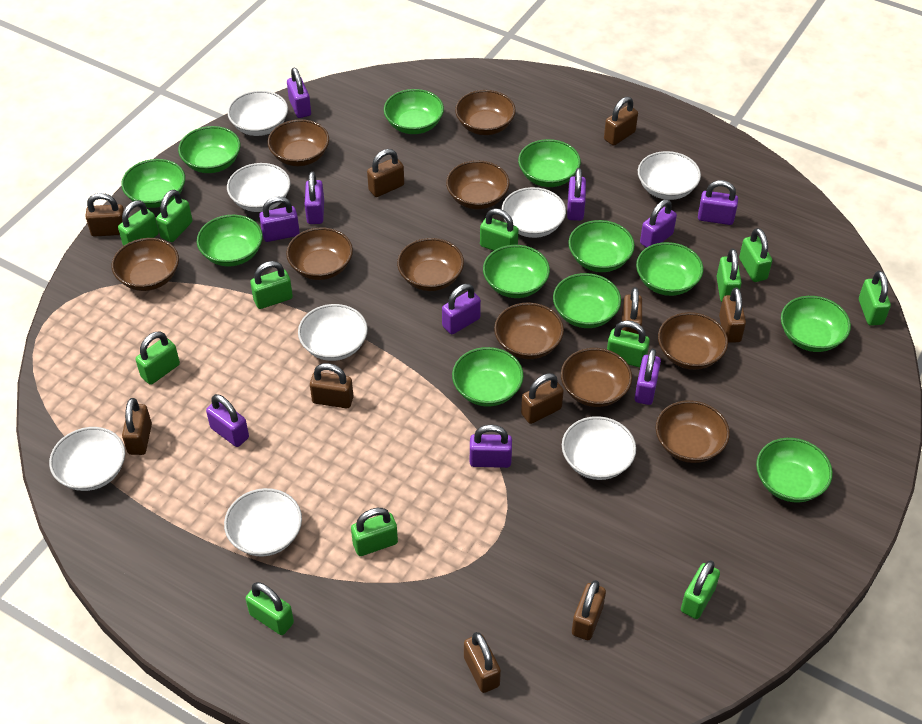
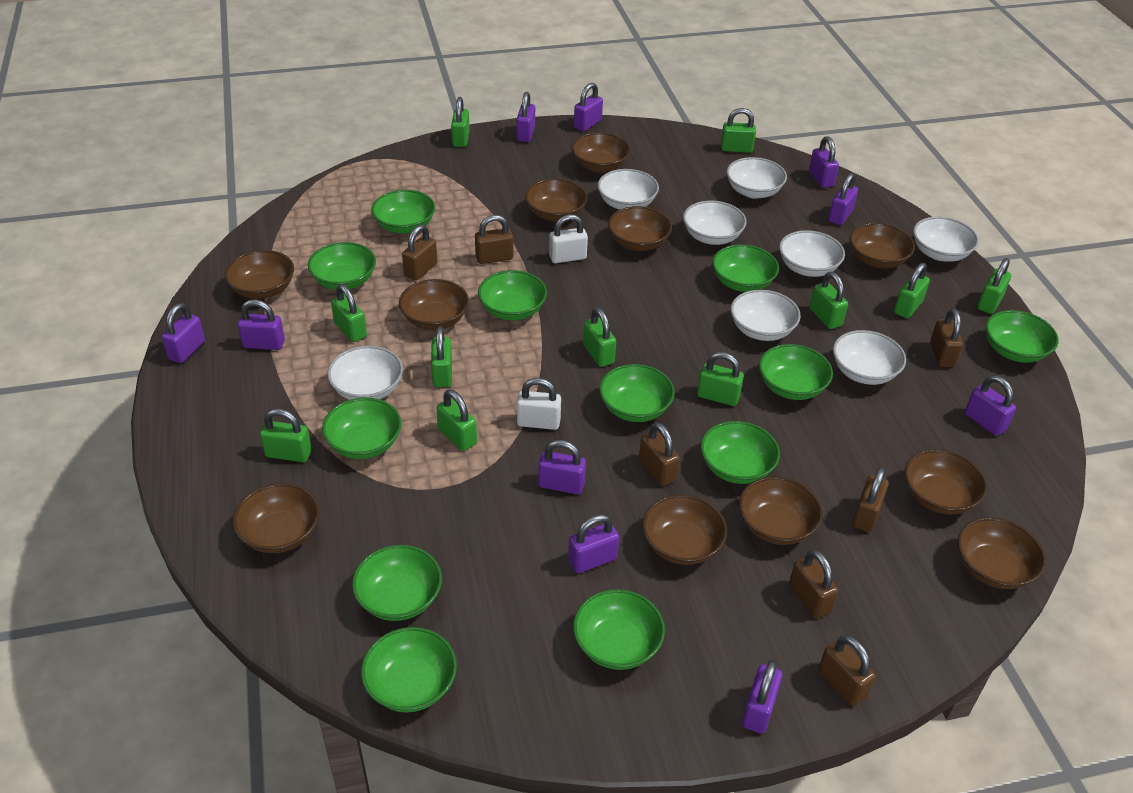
brown bowl: 10 -> 11
brown padlock: 10 -> 7
green padlock: 12 -> 11
white padlock: 0 -> 2

